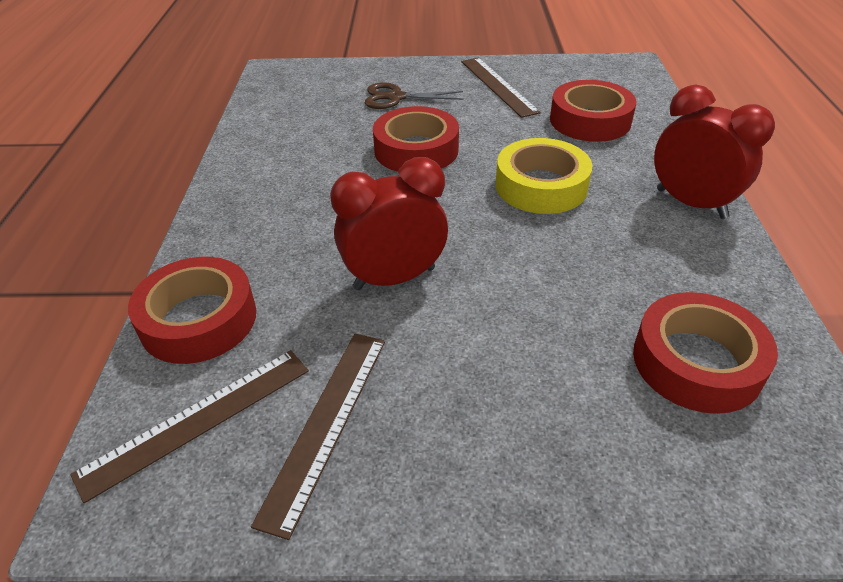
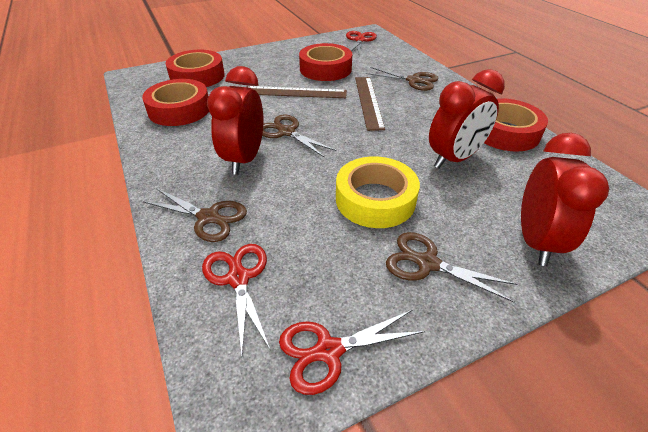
brown ruler: 3 -> 2
brown scissors: 1 -> 4
red clock: 2 -> 3
red scissors: 0 -> 3

